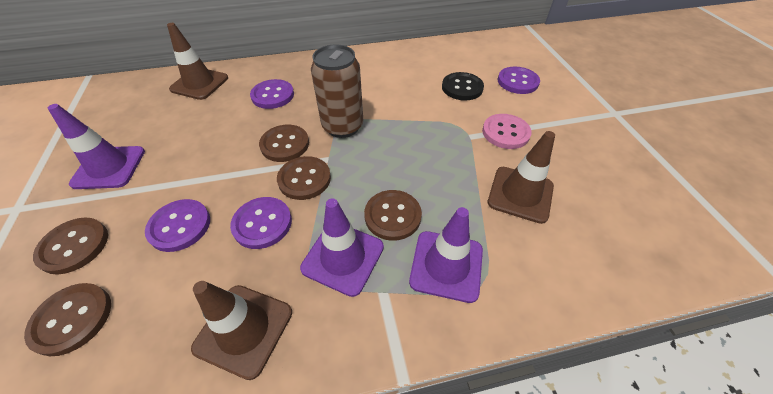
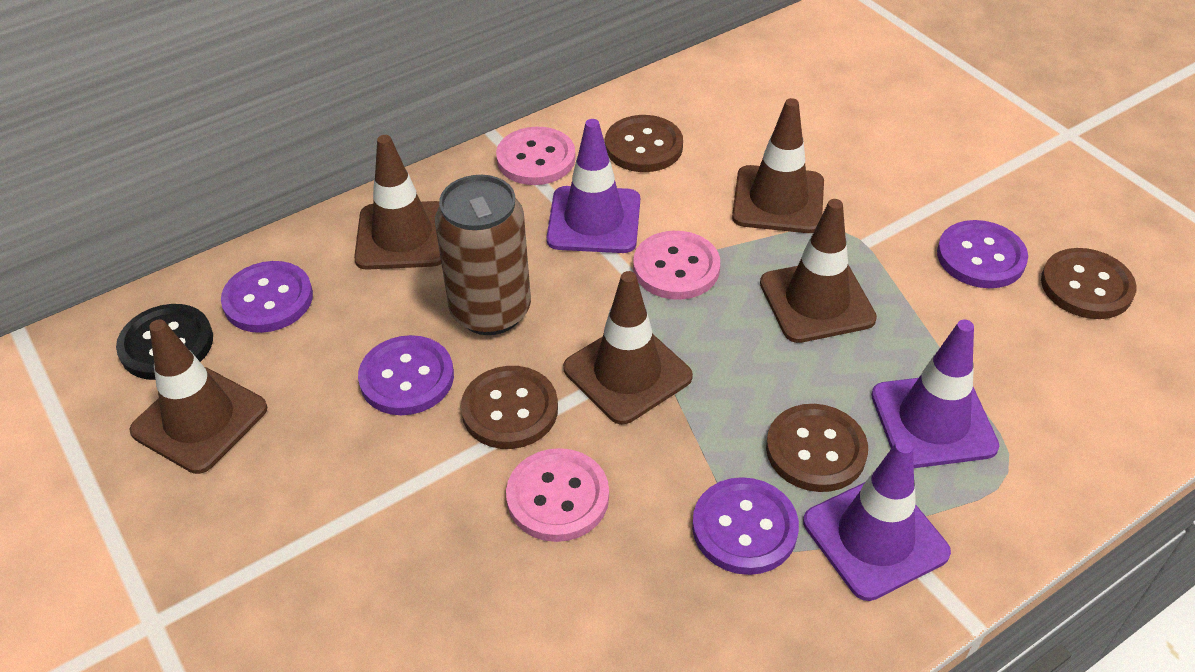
brown button: 5 -> 4
brown traffic cone: 3 -> 5
pink button: 1 -> 3

